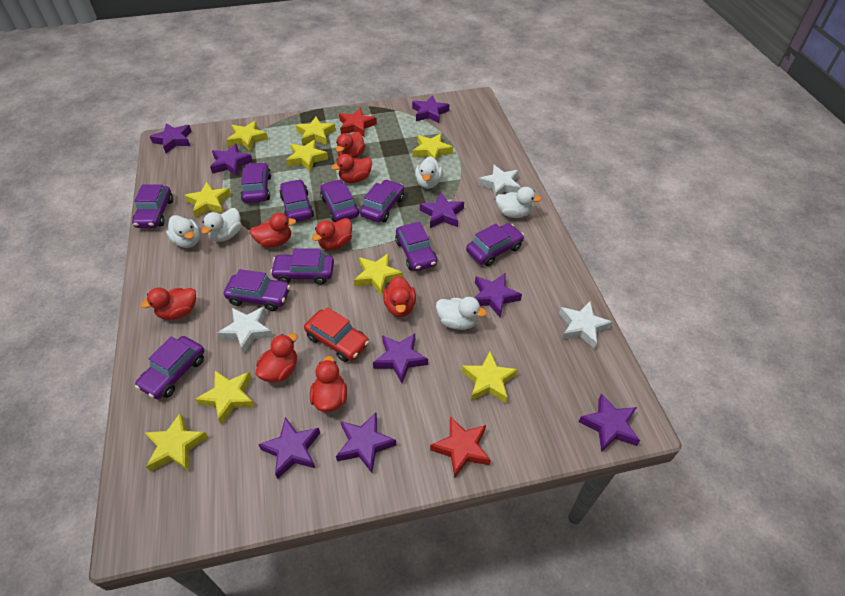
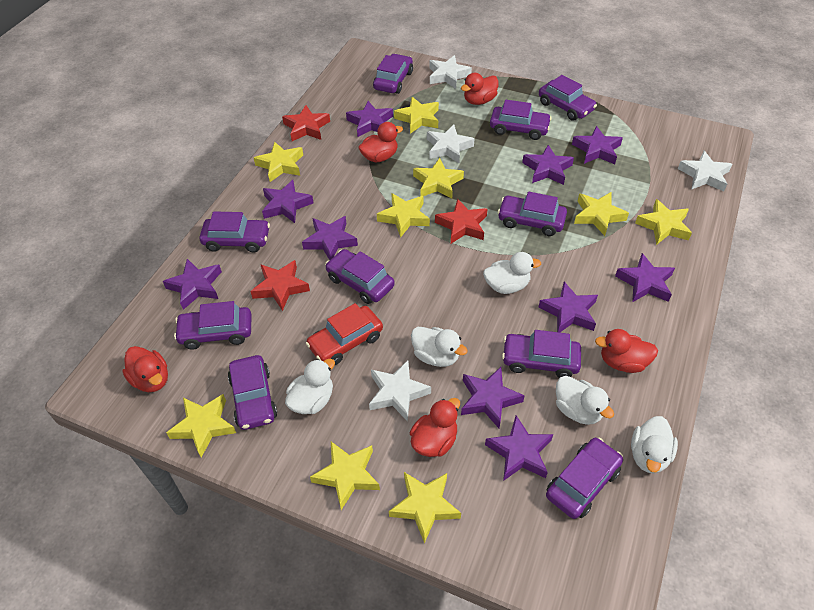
purple star: 9 -> 10
red duck: 8 -> 5
red star: 2 -> 3
white star: 3 -> 4

